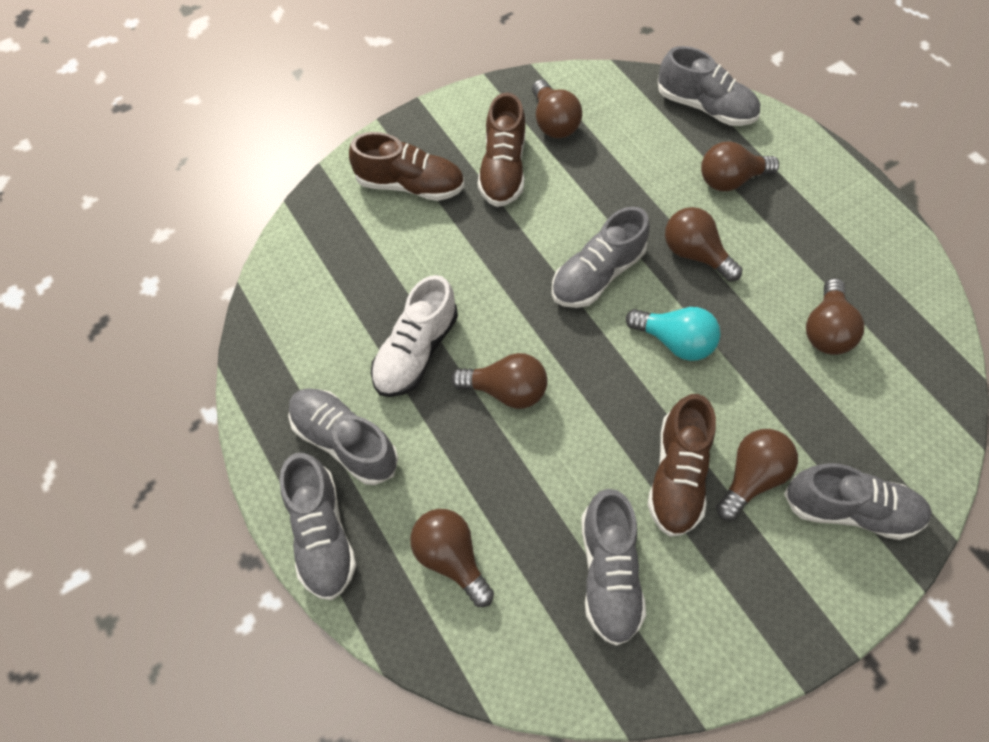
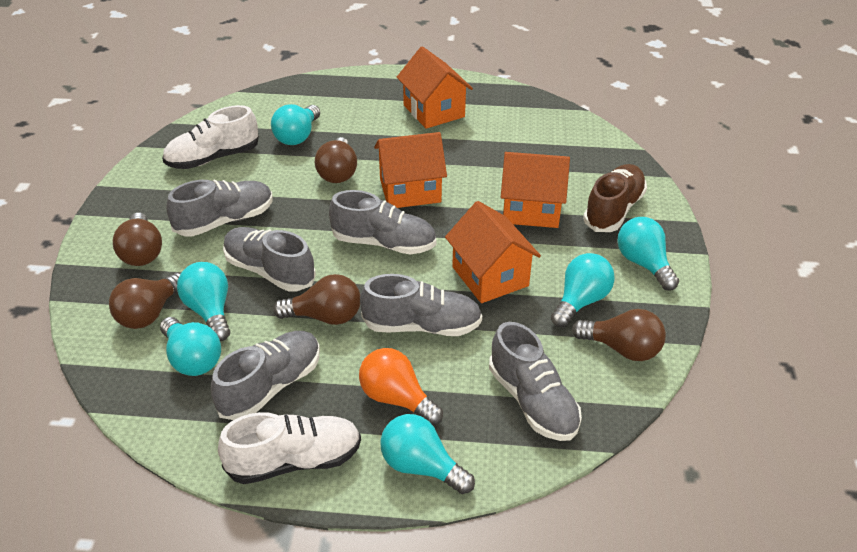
brown light bulb: 7 -> 5
brown shoe: 3 -> 1
orange house: 0 -> 4
orange light bulb: 0 -> 1
turquoise light bulb: 1 -> 6
white shoe: 1 -> 2

